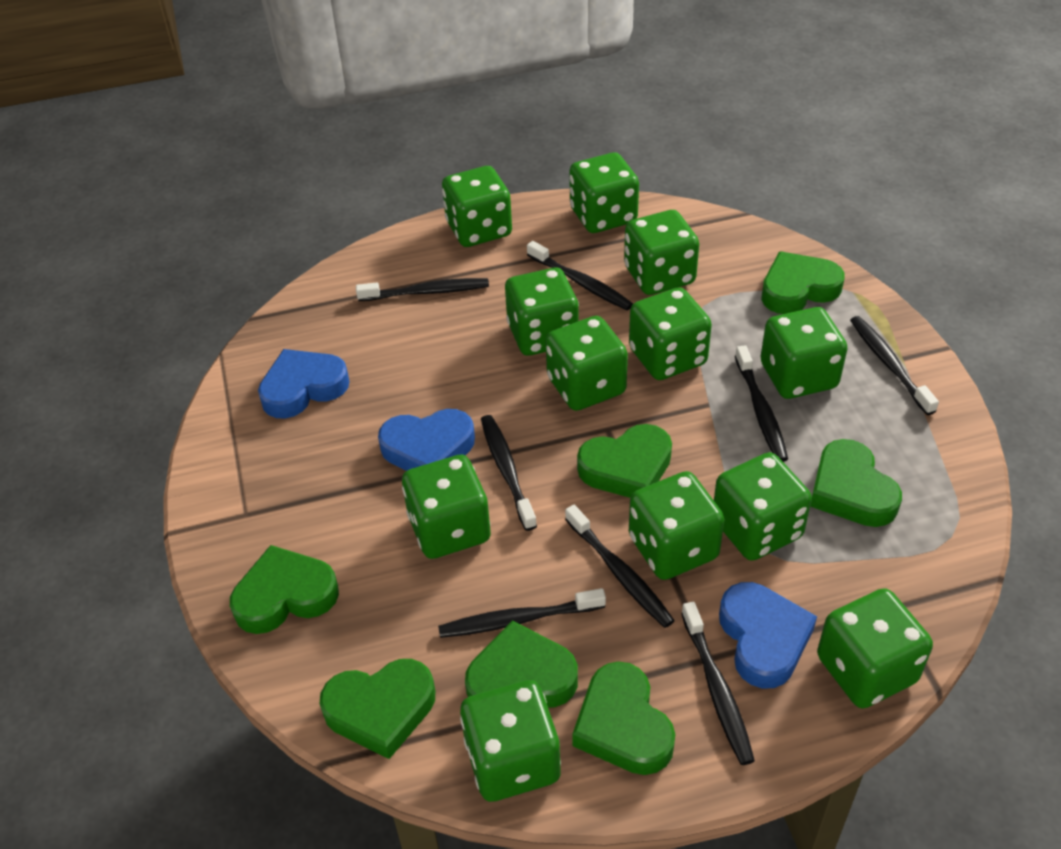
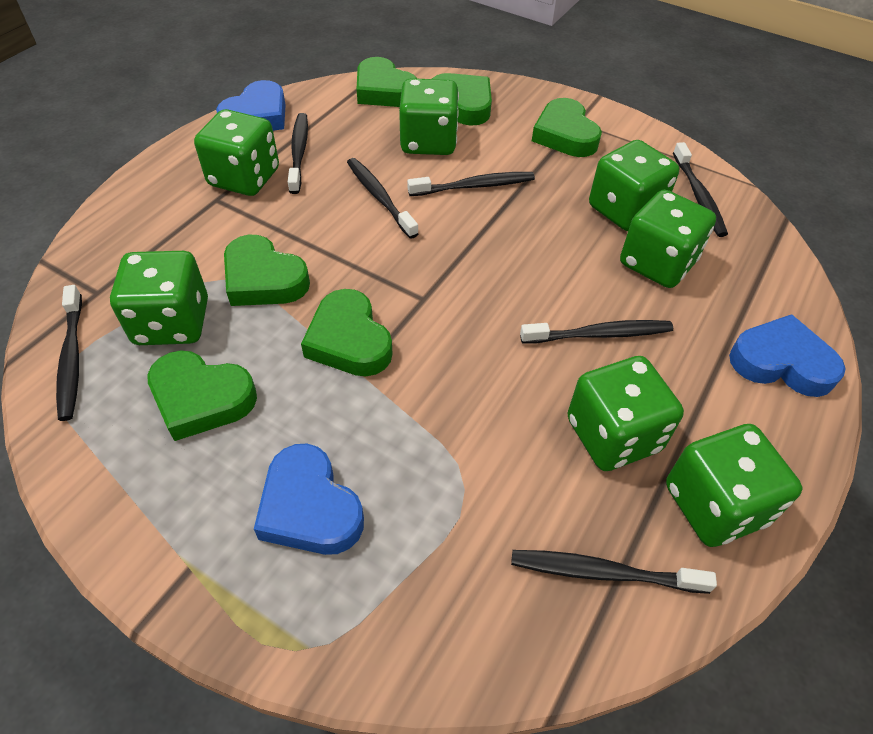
black toothbrush: 8 -> 7
green dice: 12 -> 7
green heart: 7 -> 6

